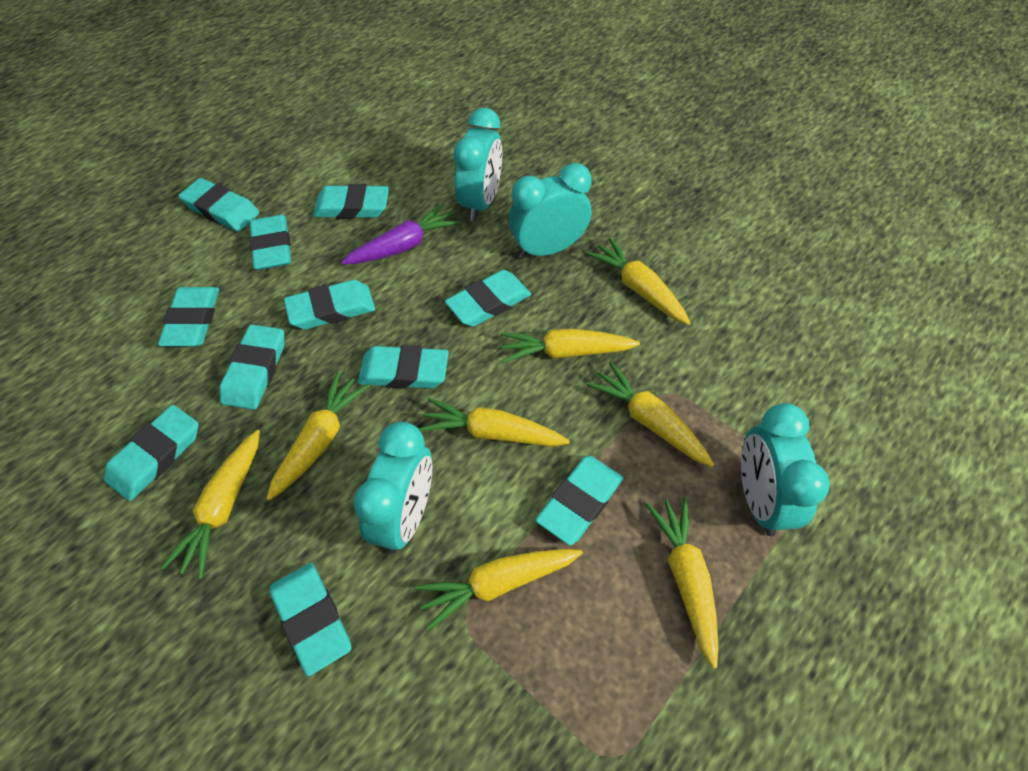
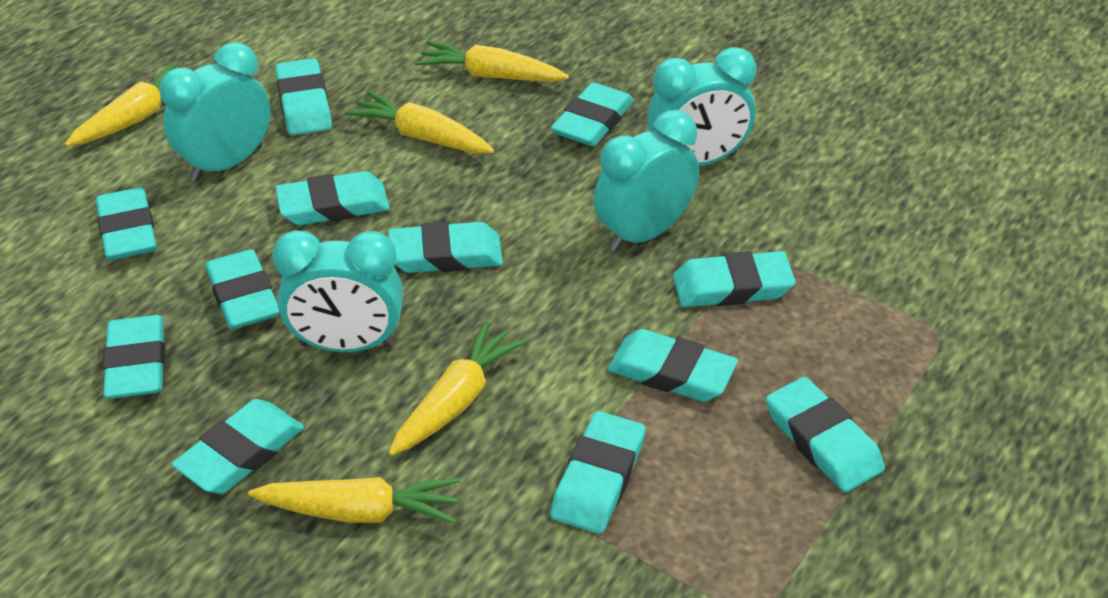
purple carrot: 1 -> 0
turquoise eraser: 11 -> 12
yellow carrot: 8 -> 5

